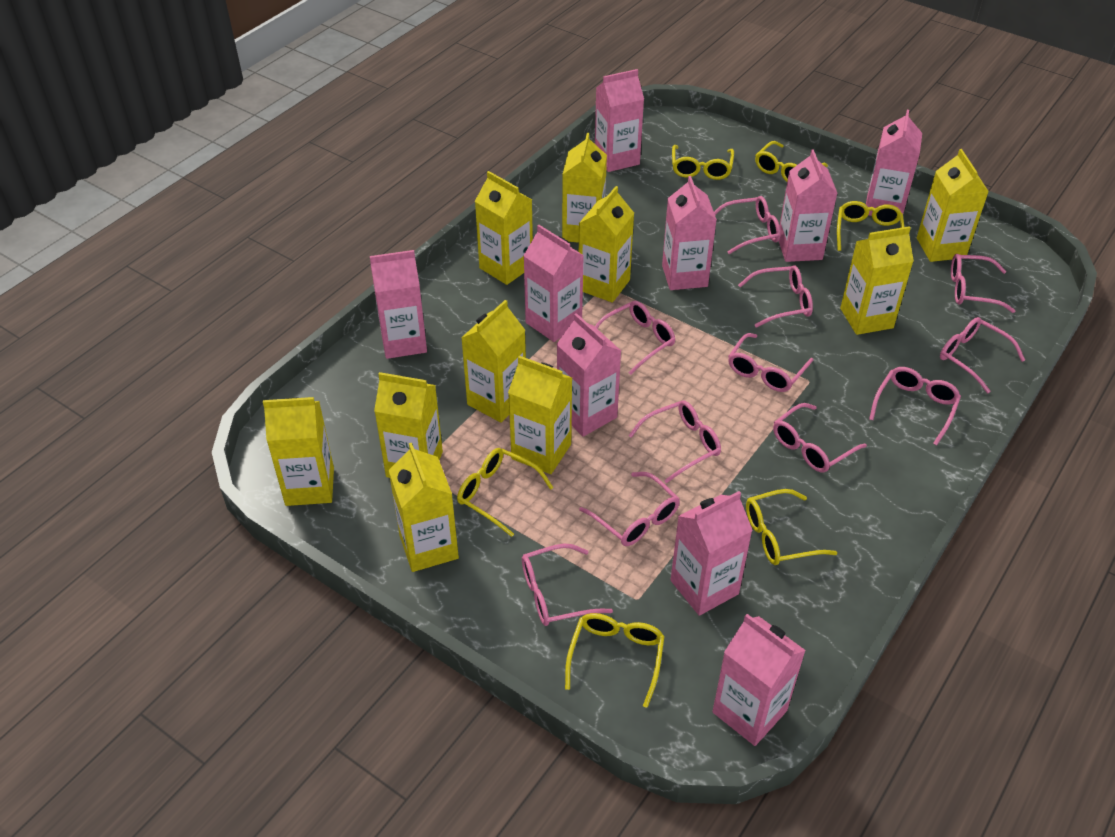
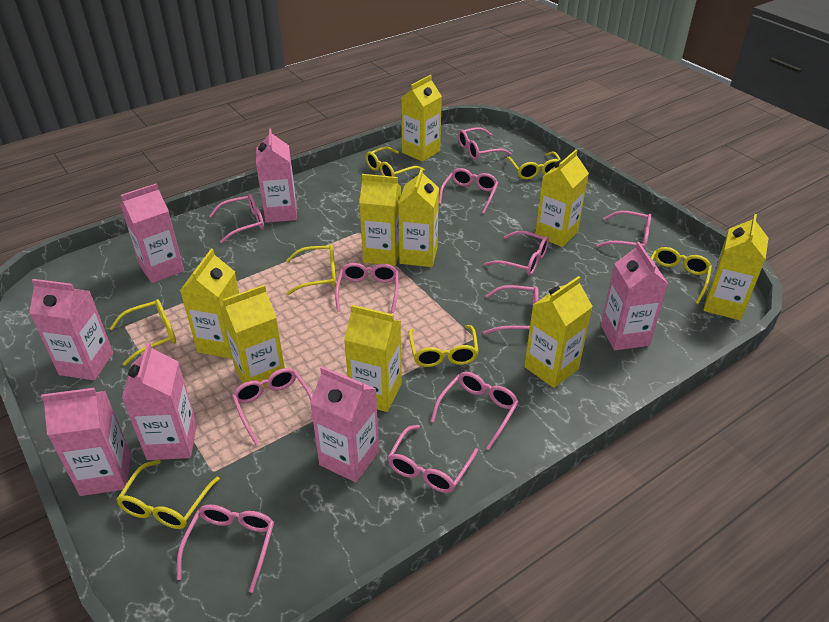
pink carton: 9 -> 7
yellow carton: 10 -> 9
yellow glasses: 6 -> 7

